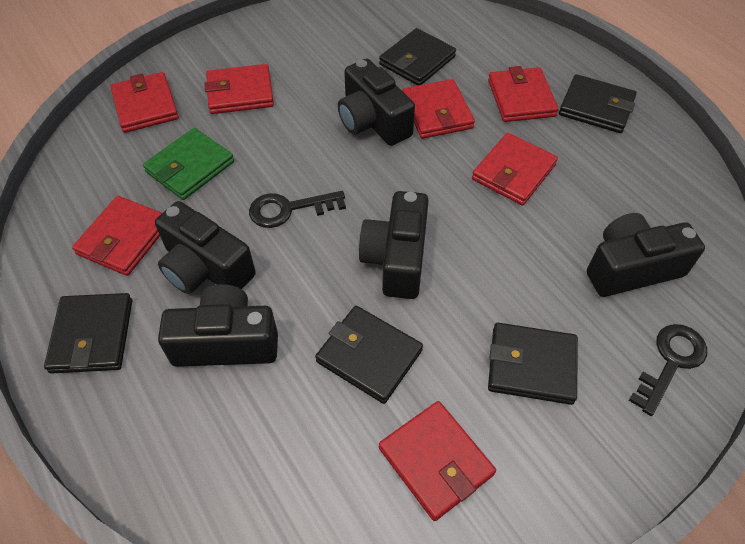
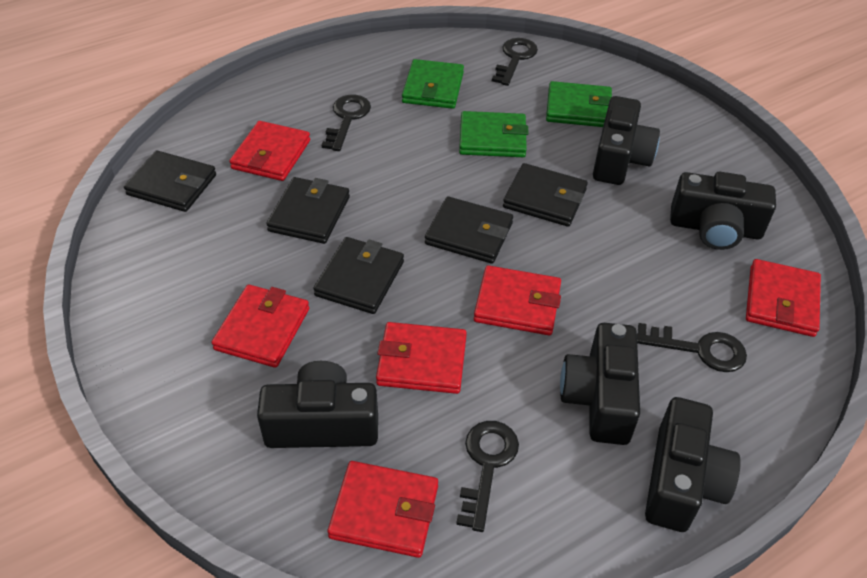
black key: 2 -> 4
green wallet: 1 -> 3
red wallet: 7 -> 6

